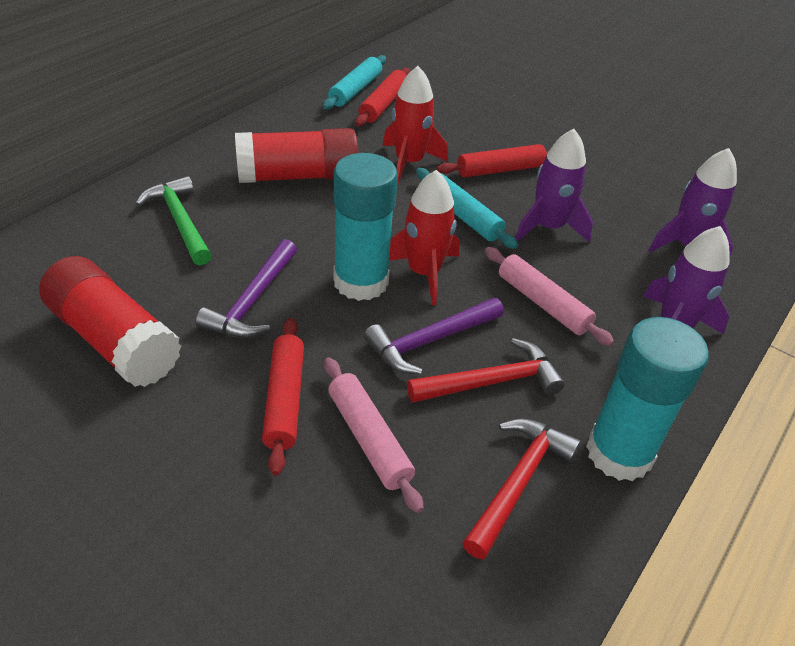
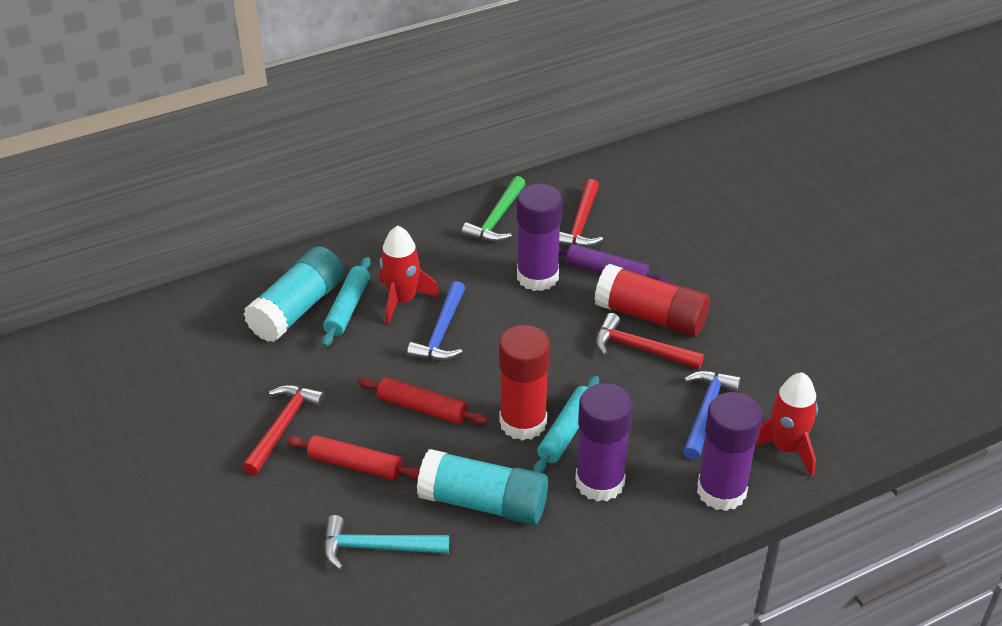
blue hammer: 0 -> 2
pink rolling pin: 2 -> 0
purple glue stick: 0 -> 3
purple hammer: 2 -> 0
purple rocket: 3 -> 0
purple rolling pin: 0 -> 1
red hammer: 2 -> 3
red rolling pin: 3 -> 2
turquoise hammer: 0 -> 1

